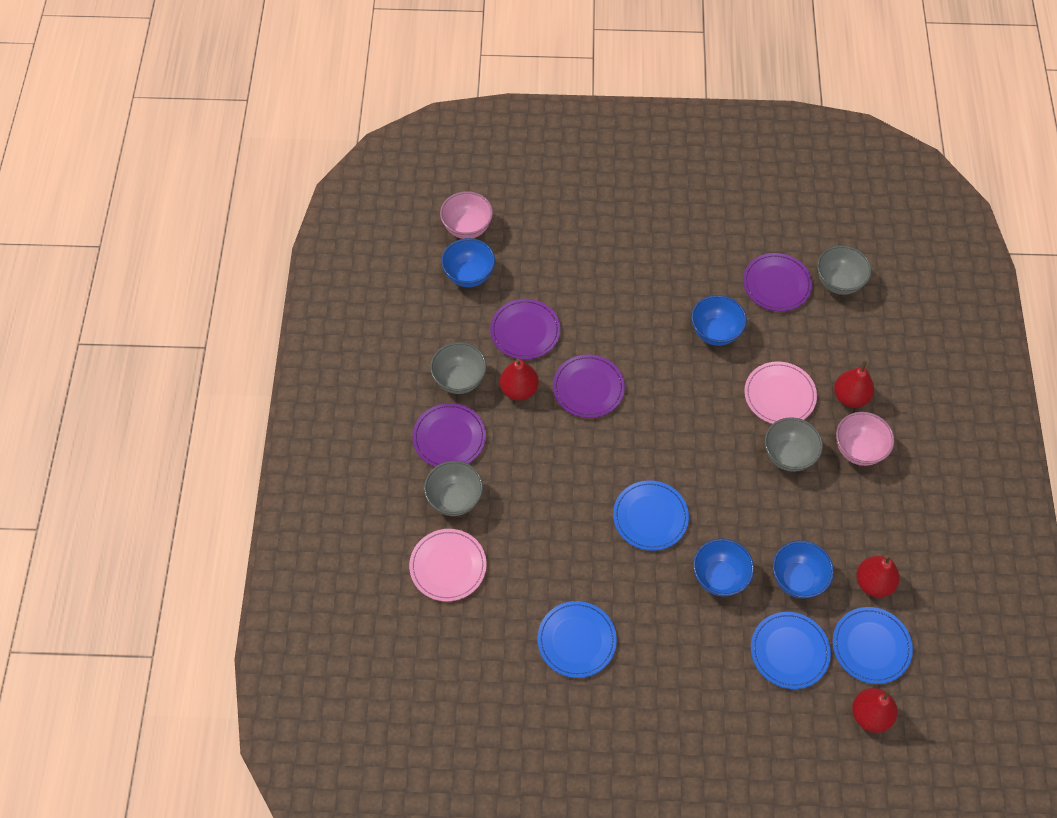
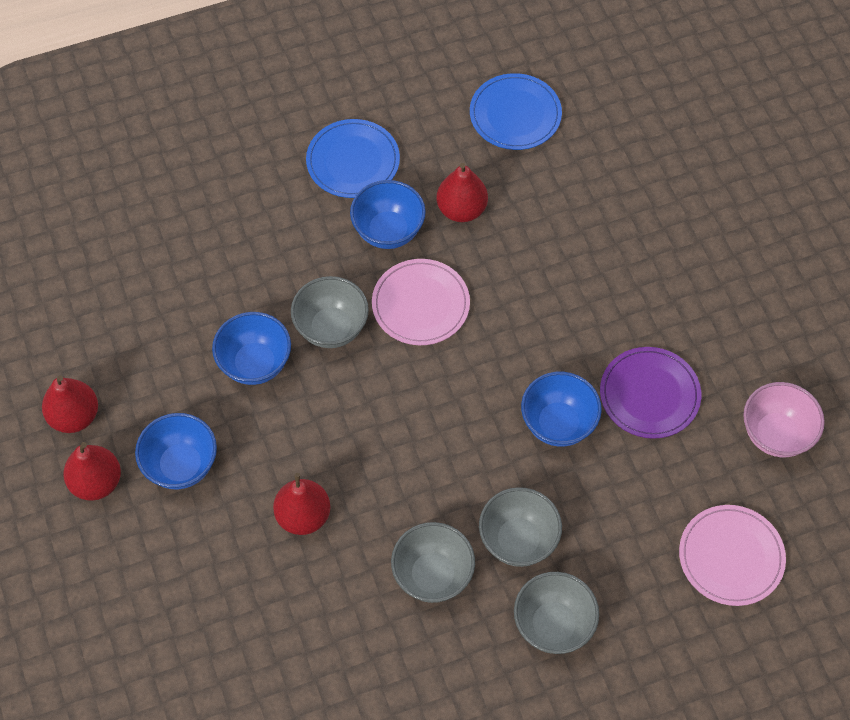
blue plate: 4 -> 2
pink bowl: 2 -> 1
purple plate: 4 -> 1

